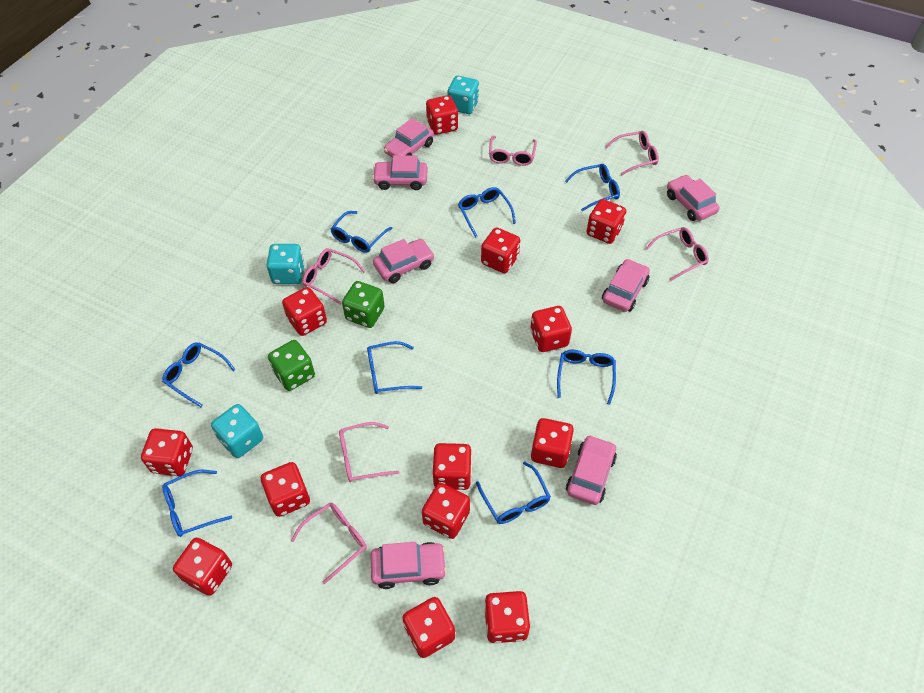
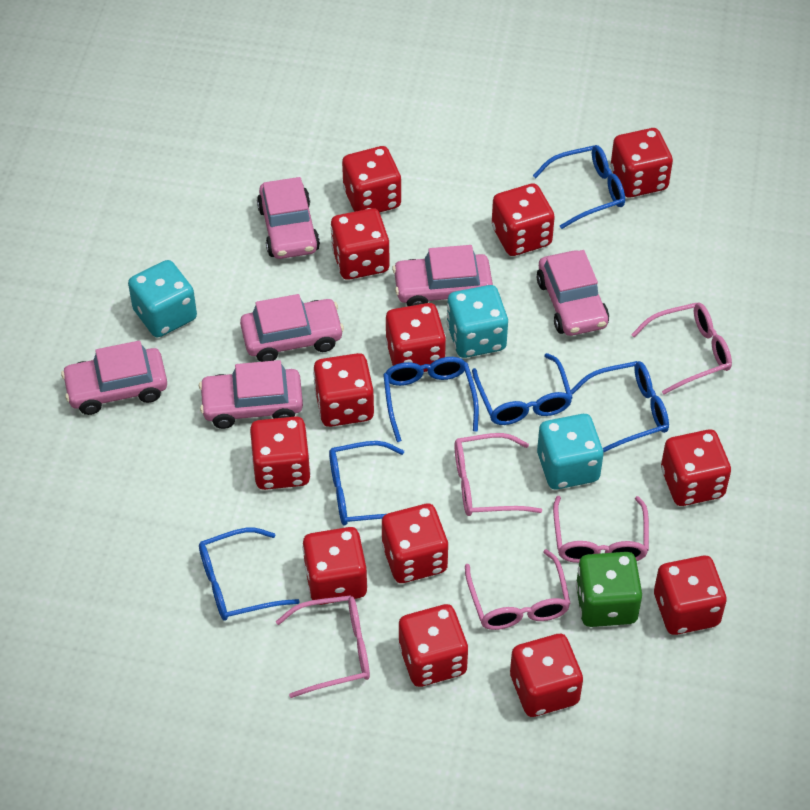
blue glasses: 8 -> 6
green dice: 2 -> 1
pink car: 7 -> 6
pink glasses: 6 -> 5

